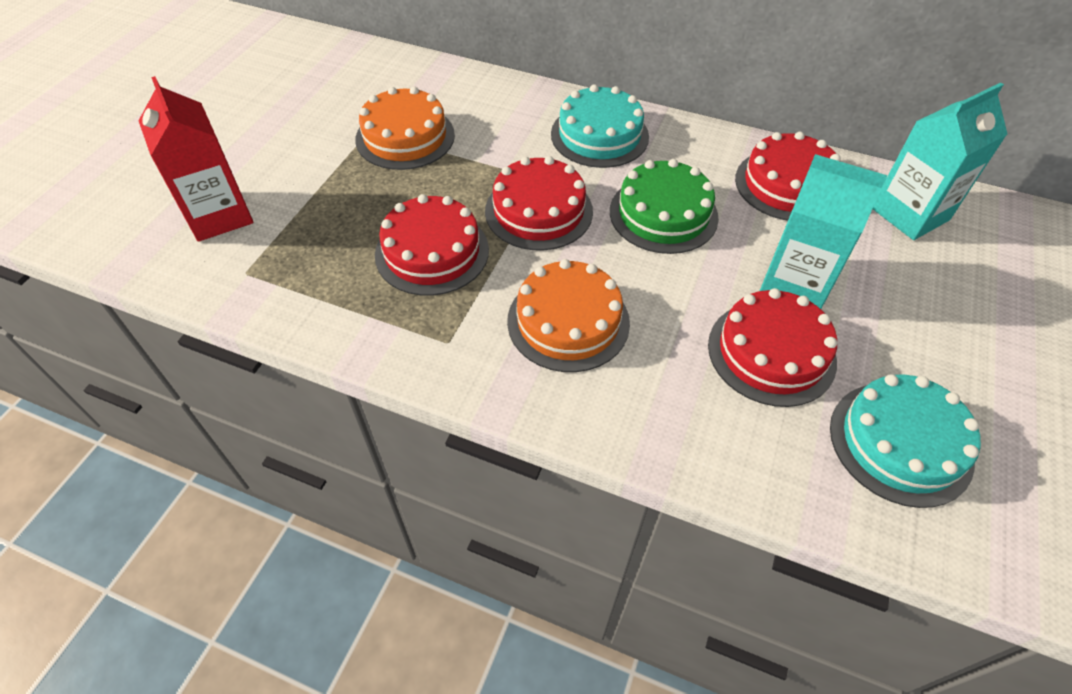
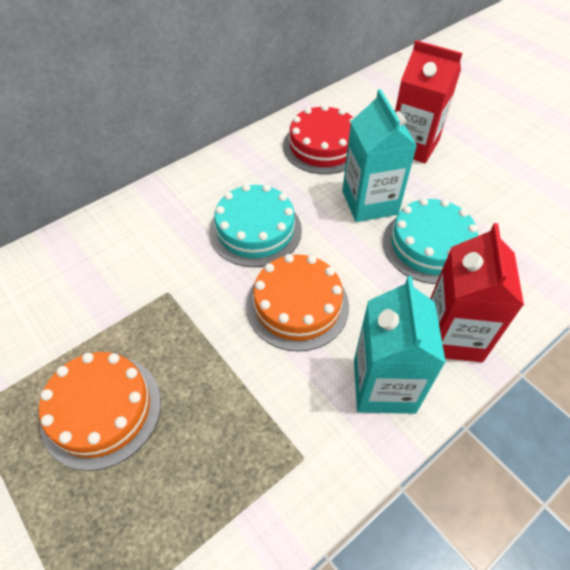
green cake: 1 -> 0
red cake: 4 -> 1
red carton: 1 -> 2

